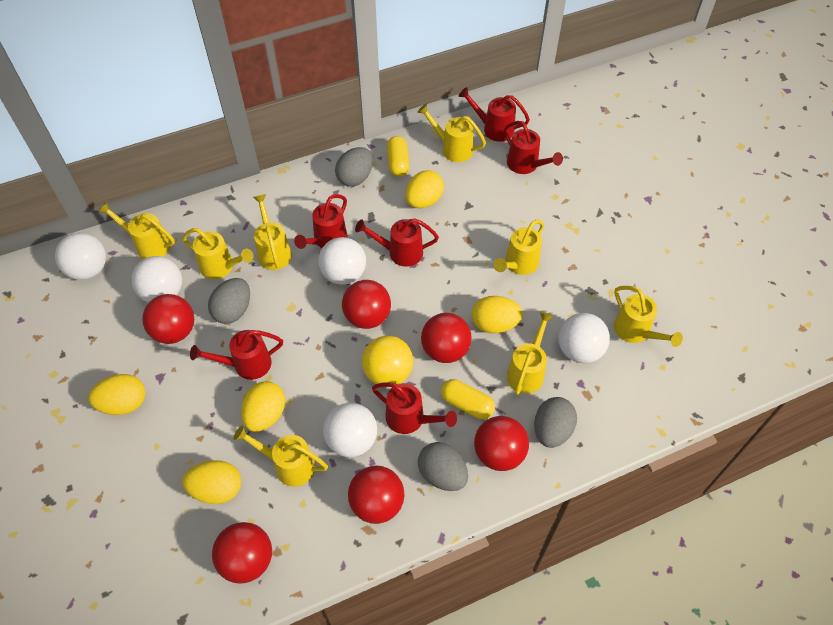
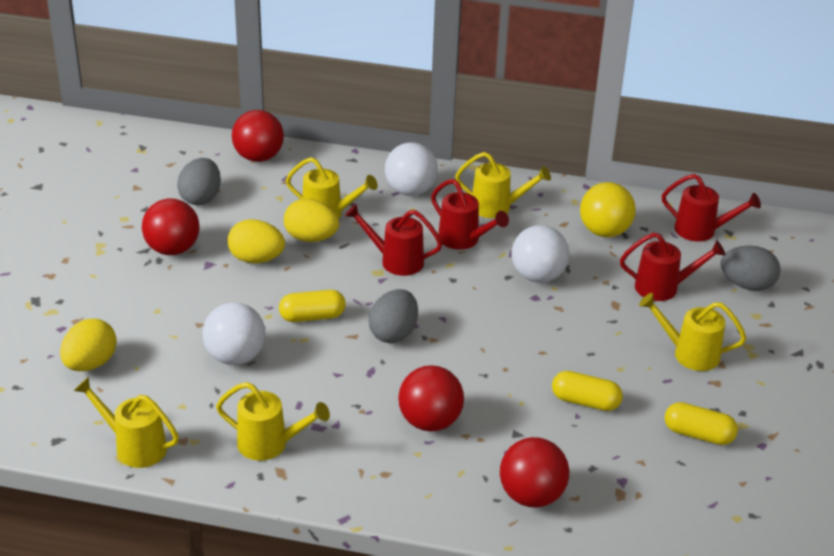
grey egg: 4 -> 3
red ball: 6 -> 4
red watering can: 6 -> 4
white ball: 5 -> 3
yellow capsule: 2 -> 3
yellow egg: 5 -> 3
yellow watering can: 8 -> 5

